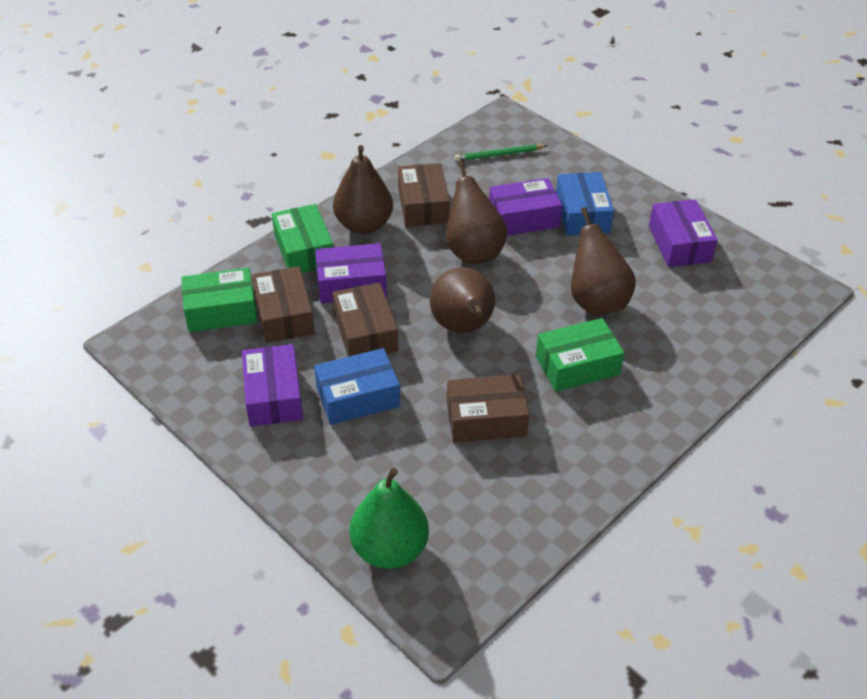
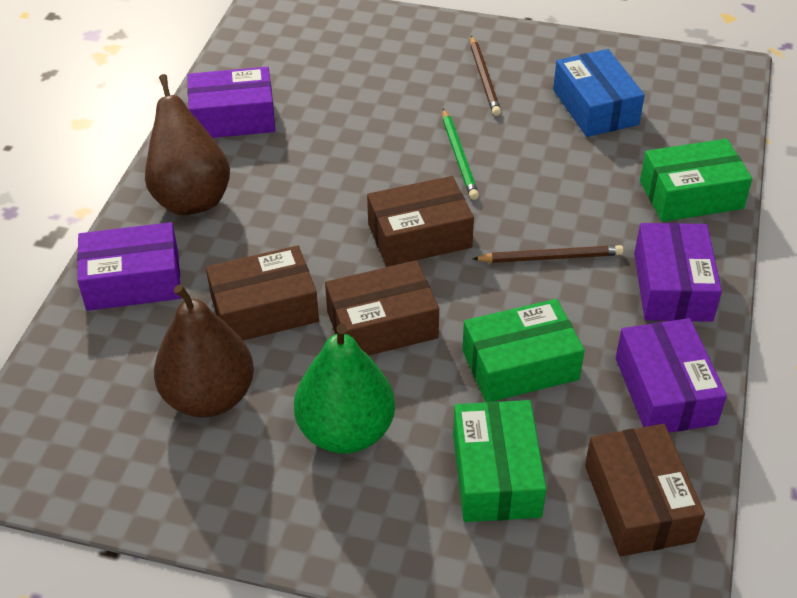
blue box: 2 -> 1
brown pear: 4 -> 2
brown pencil: 0 -> 2

